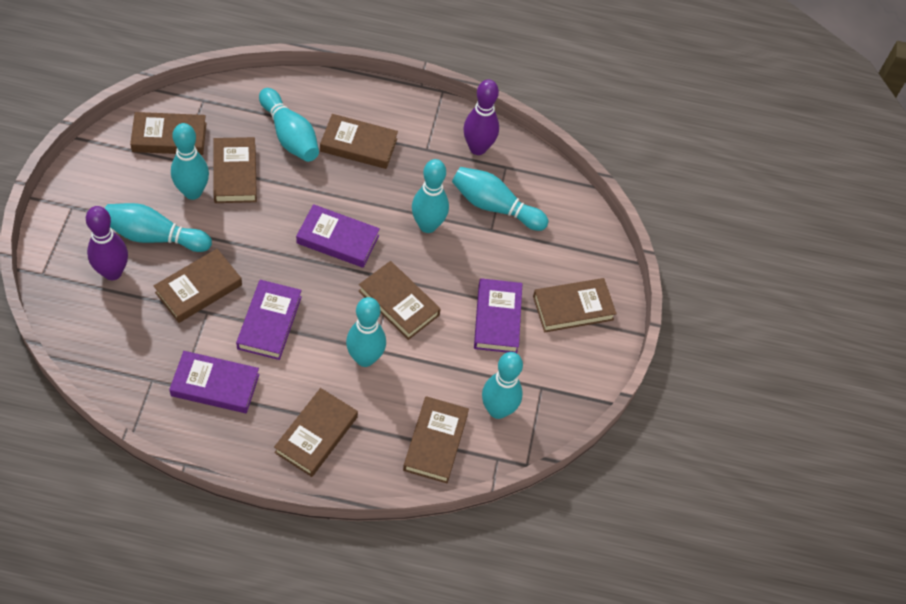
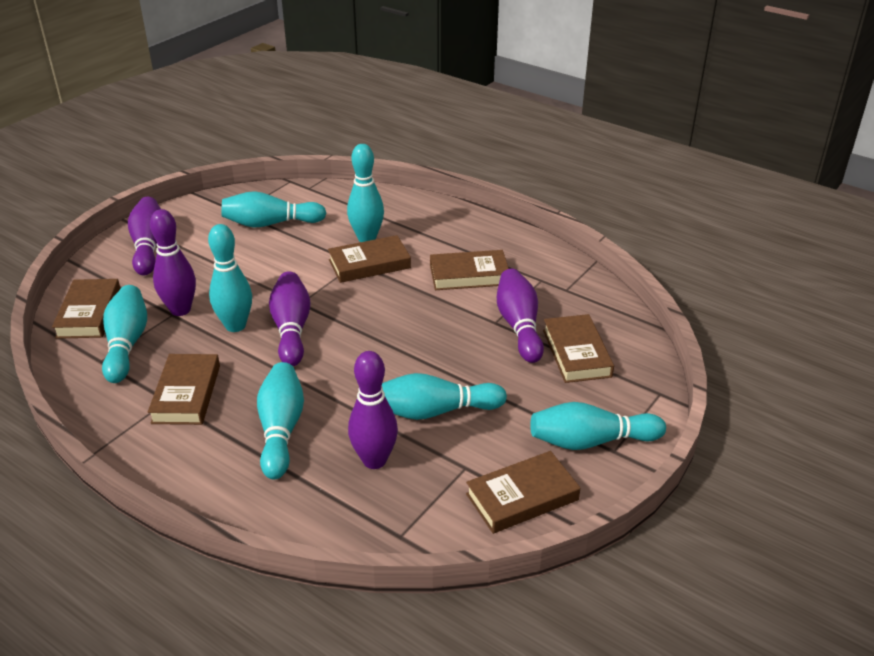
brown book: 8 -> 6
purple book: 4 -> 0
purple bowling pin: 2 -> 5

